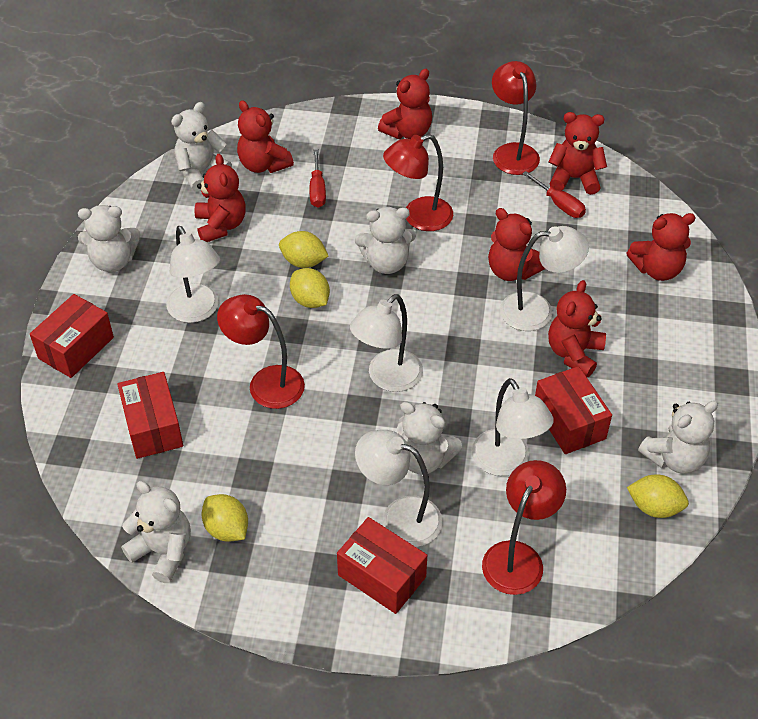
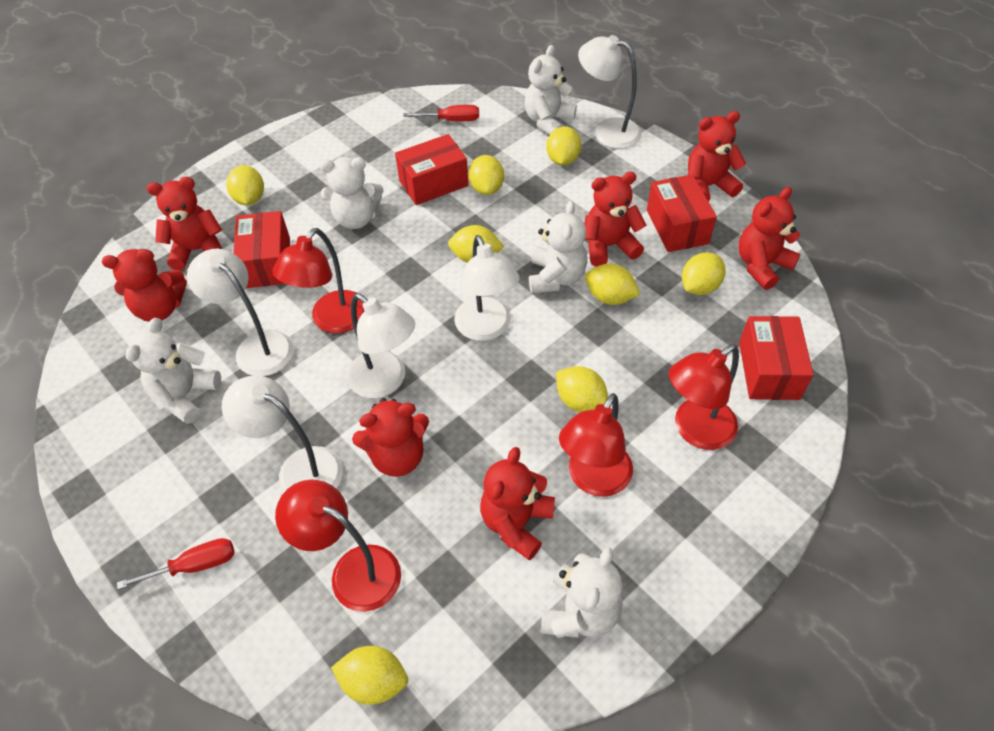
white teddy bear: 6 -> 5
yellow lemon: 4 -> 8

